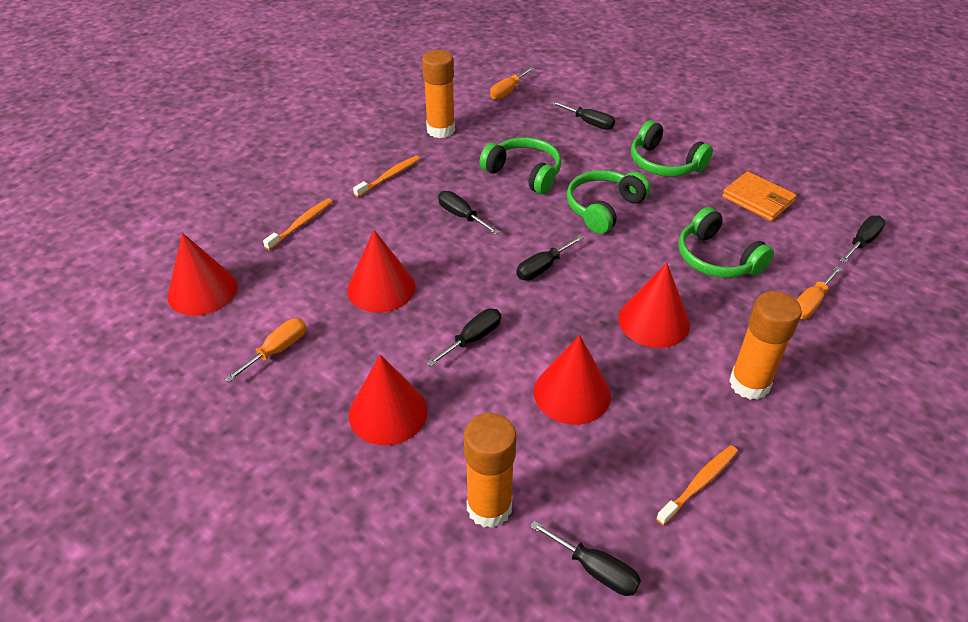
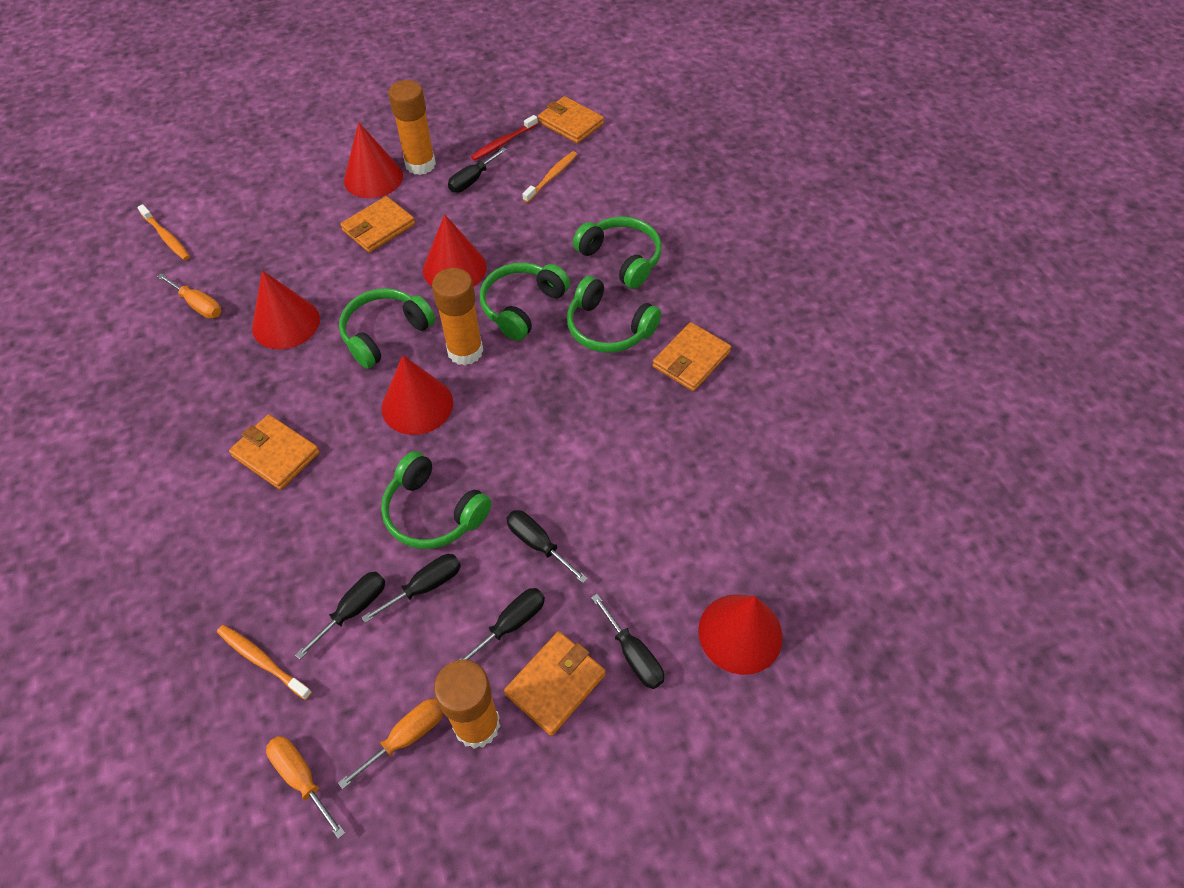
green headphones: 4 -> 5
orange wallet: 1 -> 5
red toothbrush: 0 -> 1

